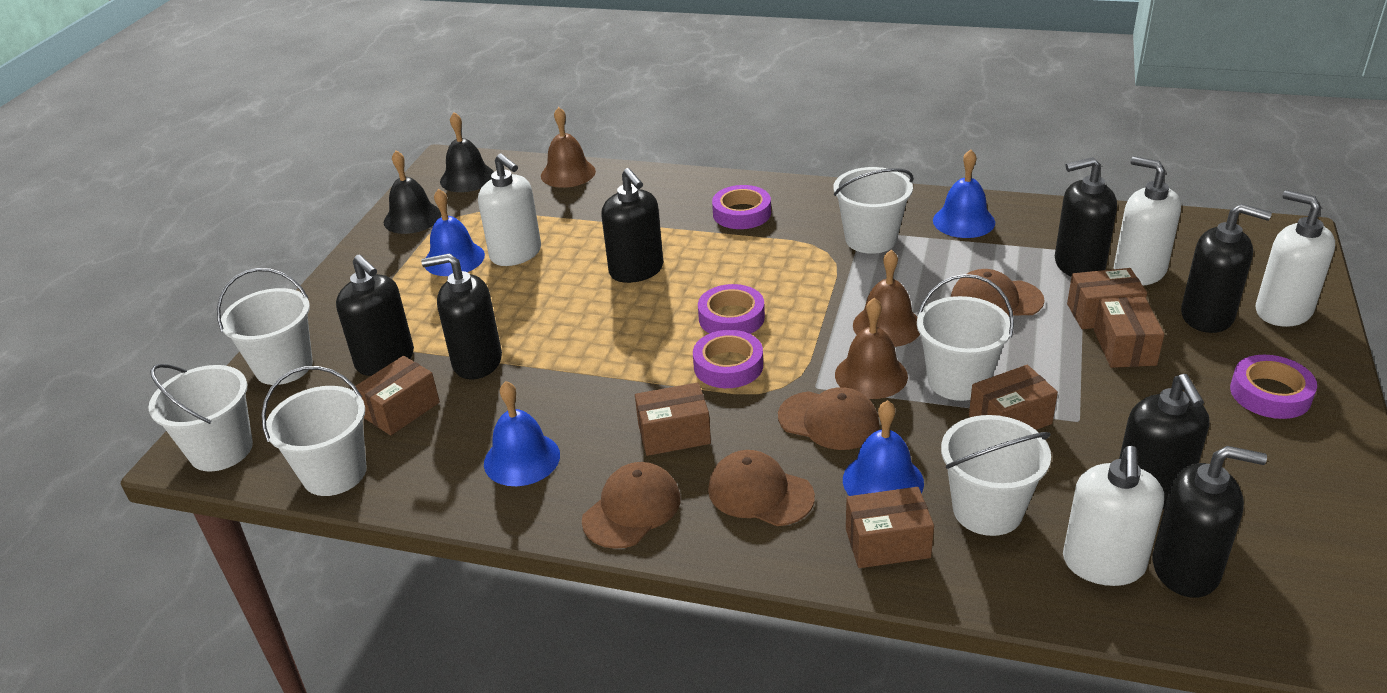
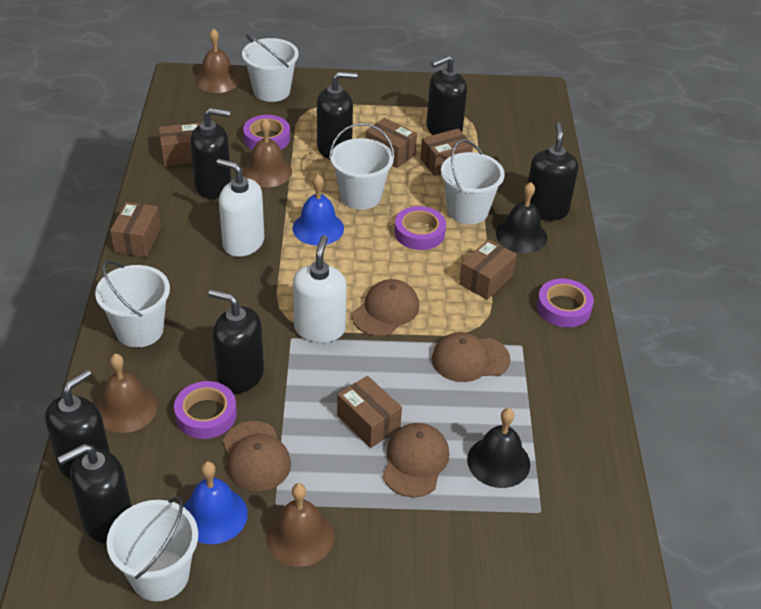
blue bell: 4 -> 2
brown bell: 3 -> 4
white bucket: 6 -> 5
white soap dispenser: 4 -> 2

